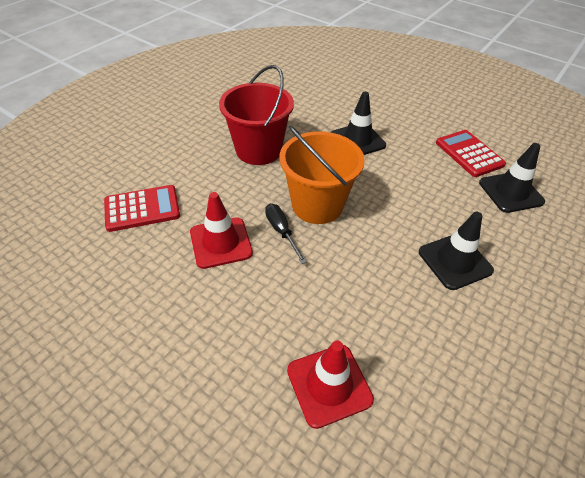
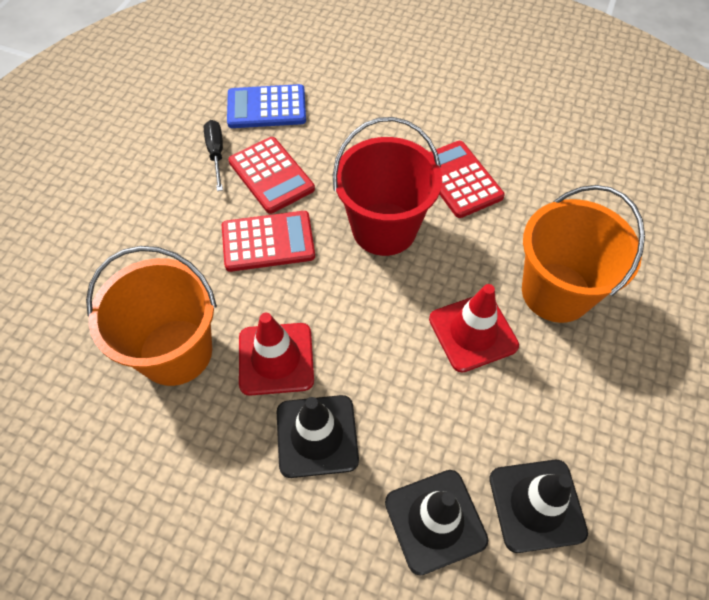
blue calculator: 0 -> 1
orange bucket: 1 -> 2
red calculator: 2 -> 3

